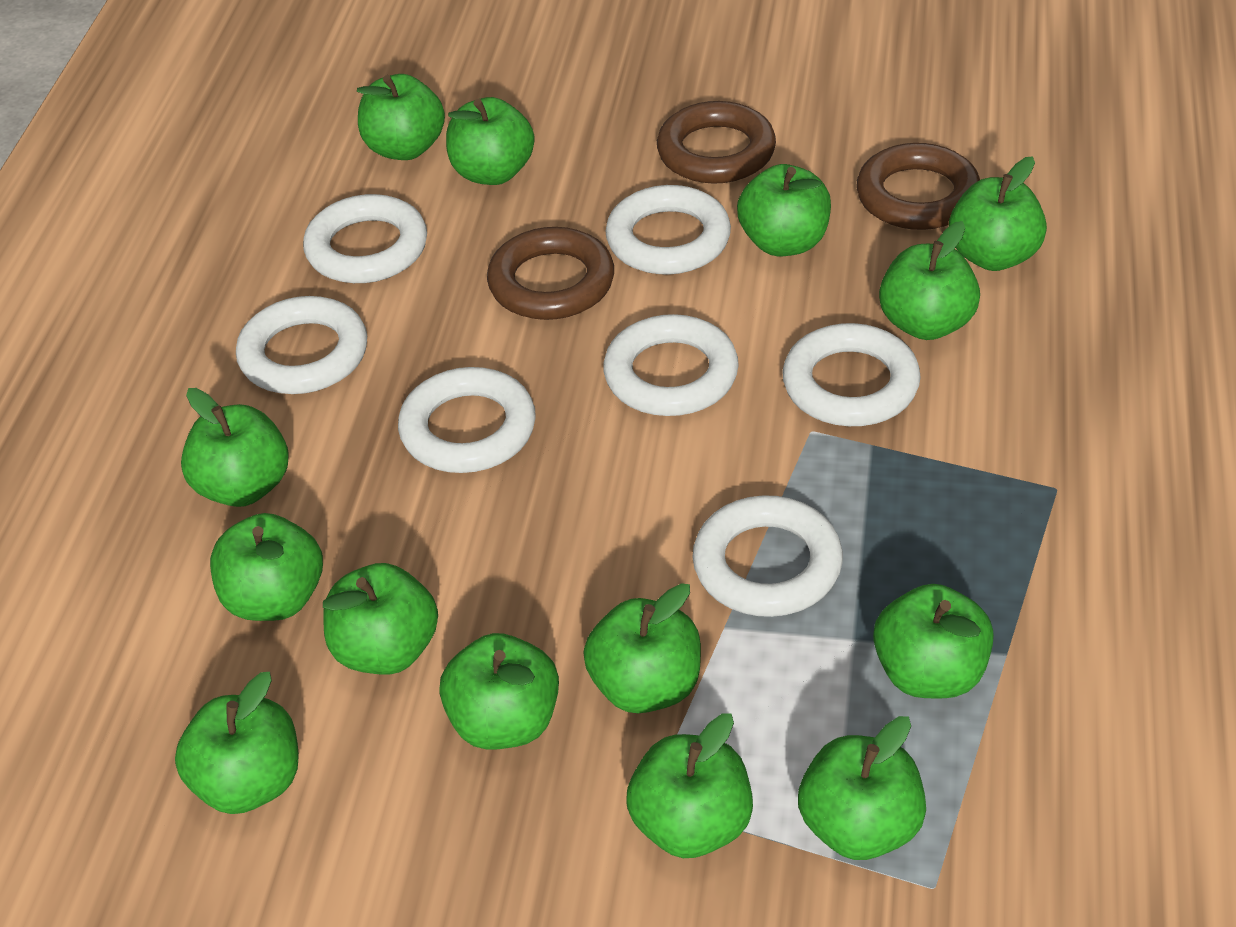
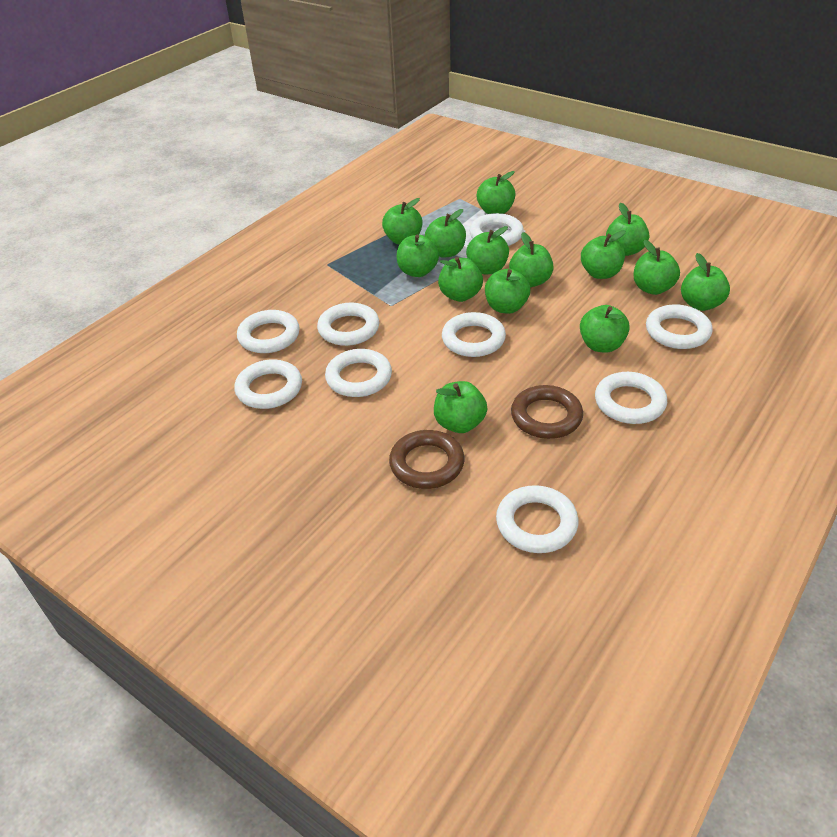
brown ring: 3 -> 2
white ring: 7 -> 9

